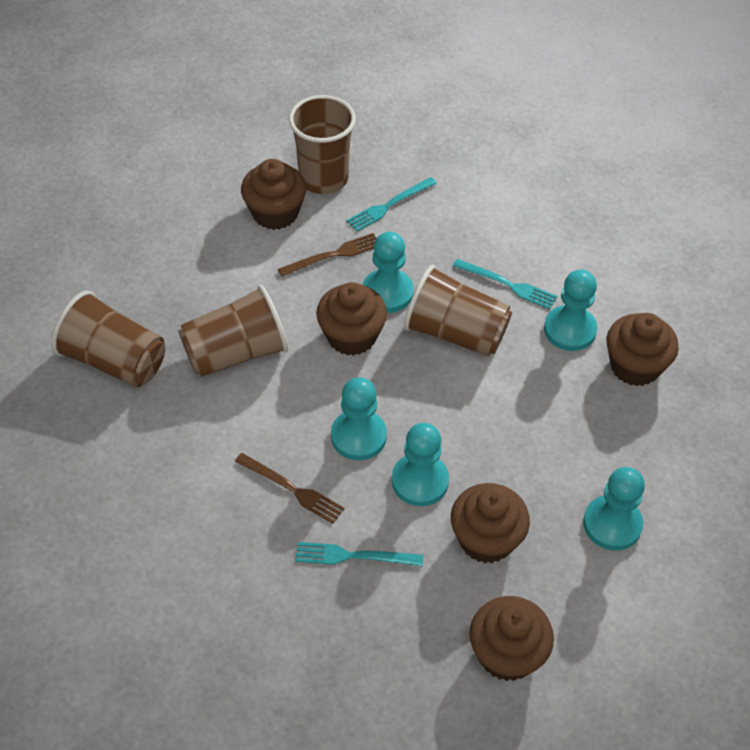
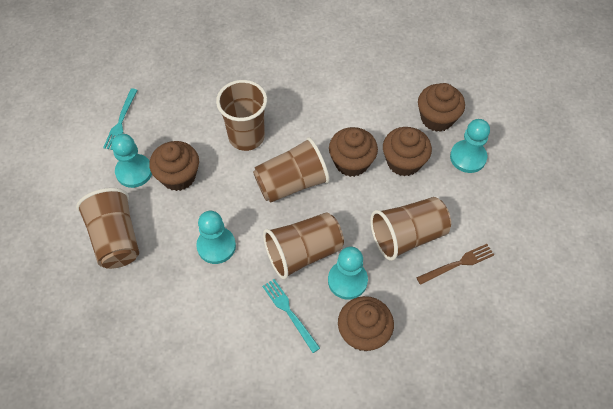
brown cup: 4 -> 5
brown fork: 2 -> 1
turquoise fork: 3 -> 2
turquoise pawn: 5 -> 4

